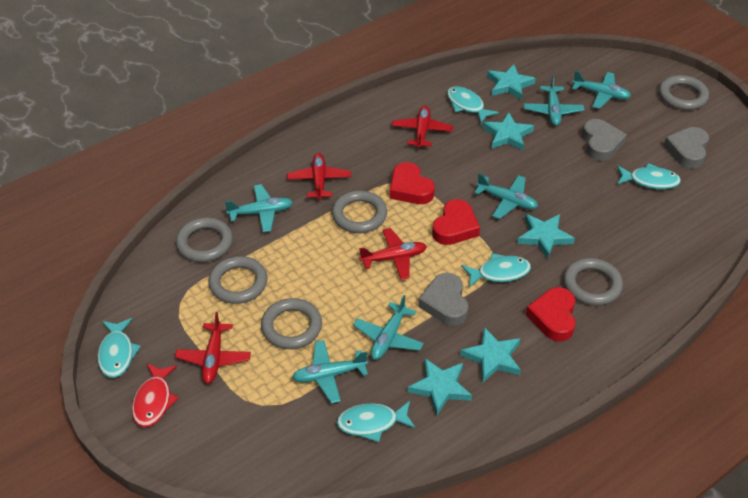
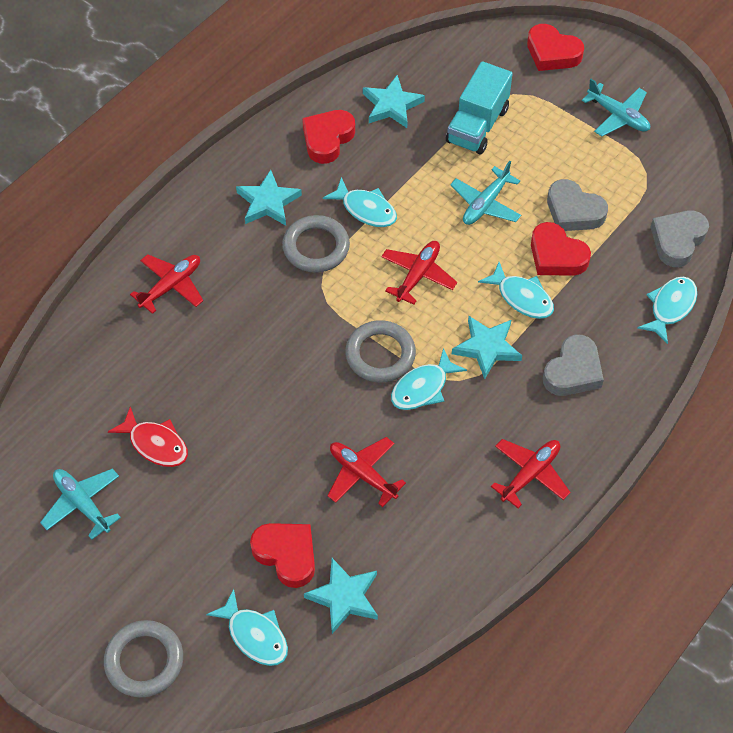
grey ring: 6 -> 3
red heart: 3 -> 4
turquoise plane: 6 -> 3
turquoise star: 5 -> 4
turquoise truck: 0 -> 1

